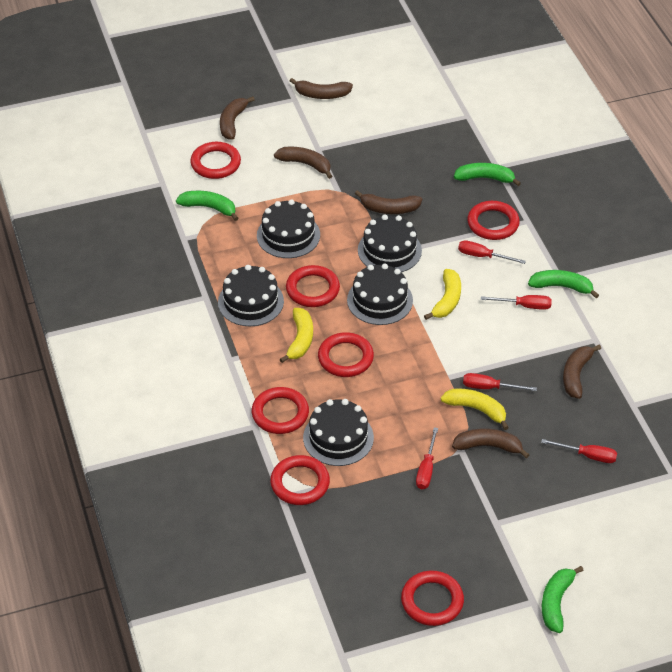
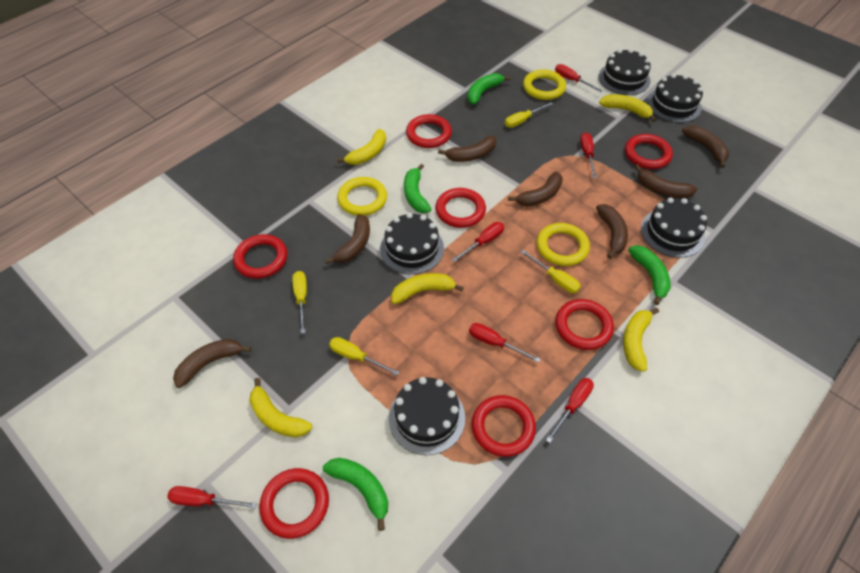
brown banana: 6 -> 7
red screwdriver: 5 -> 6
yellow banana: 3 -> 5
yellow ring: 0 -> 3
yellow screwdriver: 0 -> 4

